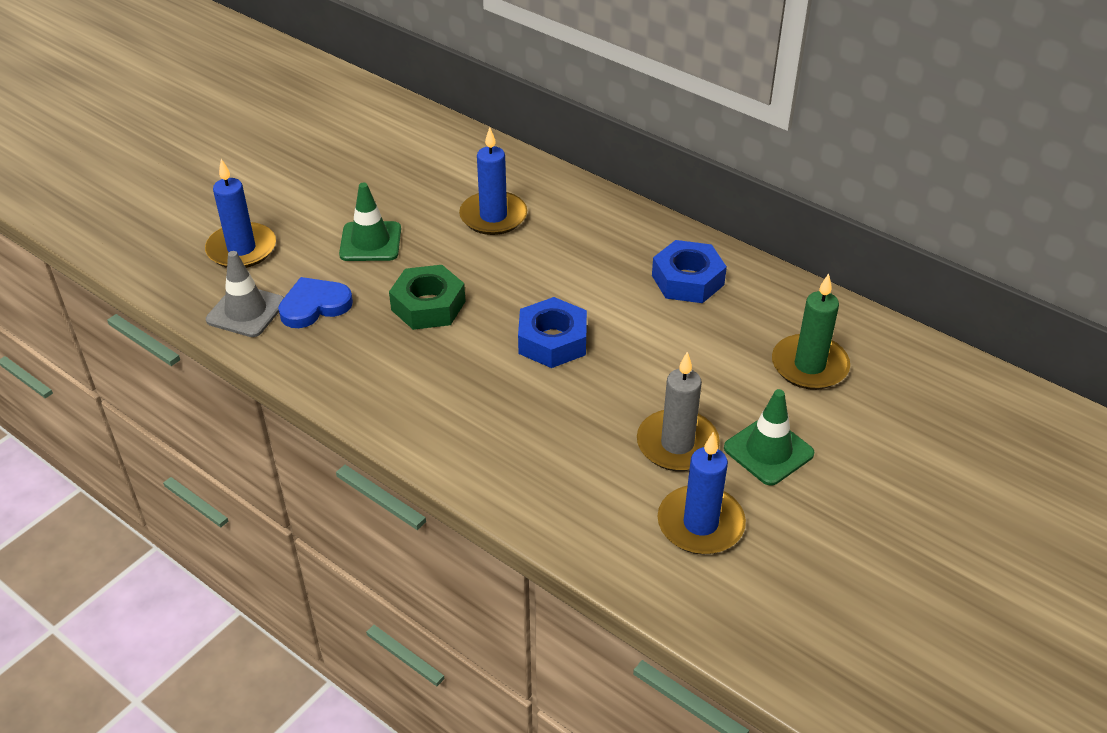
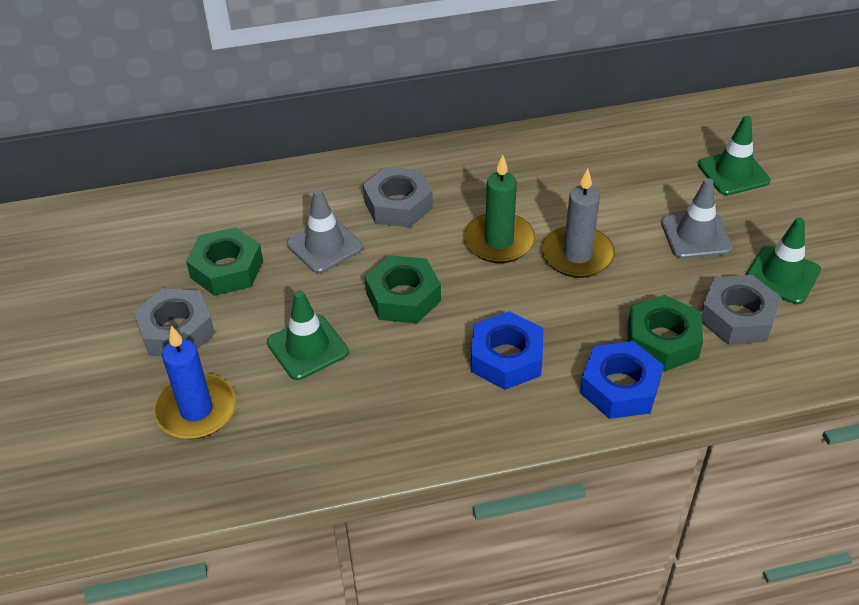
blue candle: 3 -> 1
blue heart: 1 -> 0
green nut: 1 -> 3
green traffic cone: 2 -> 3
grey nut: 0 -> 3
grey traffic cone: 1 -> 2

